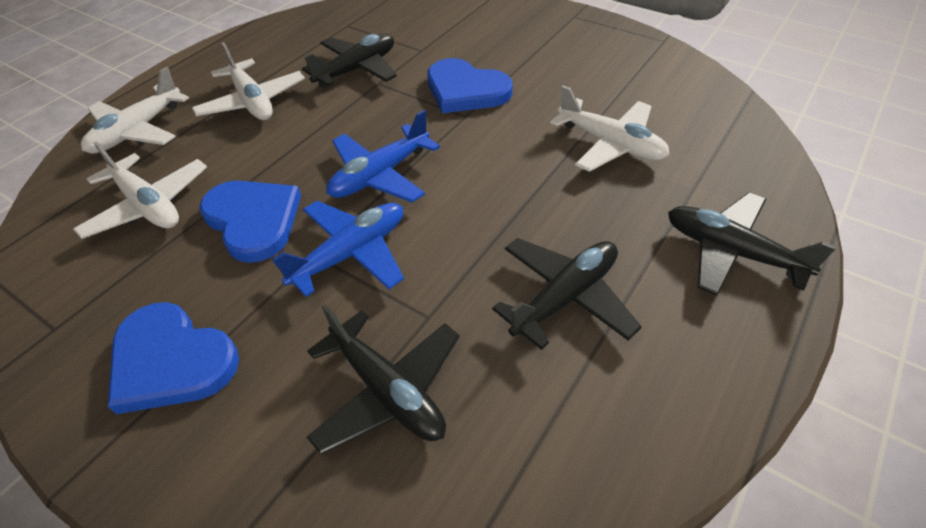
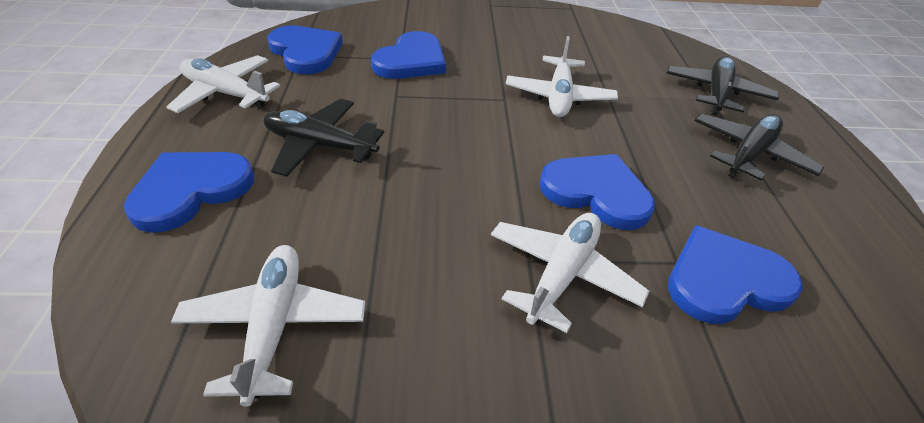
black plane: 4 -> 3
blue heart: 3 -> 5
blue plane: 2 -> 0

